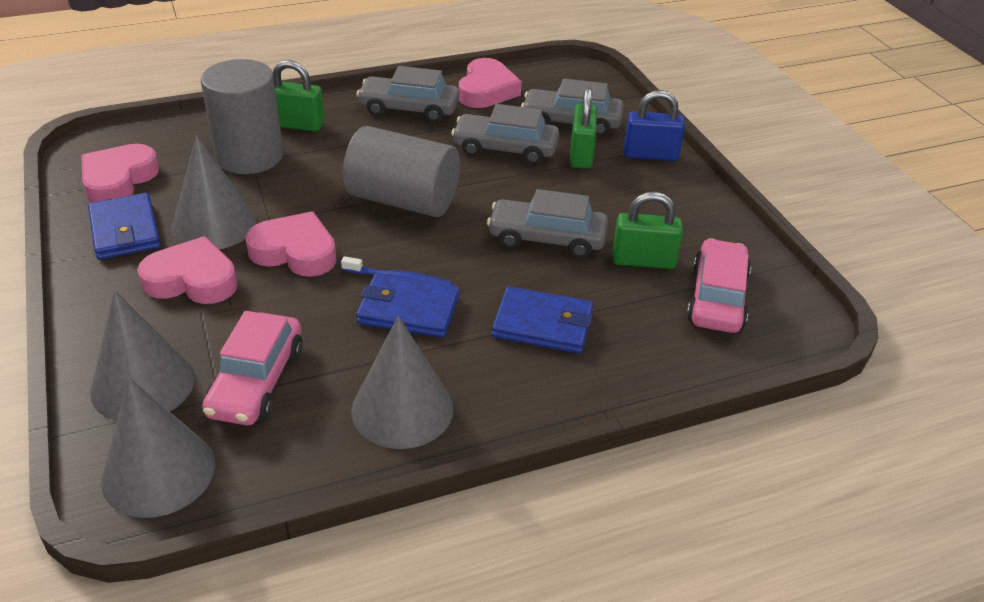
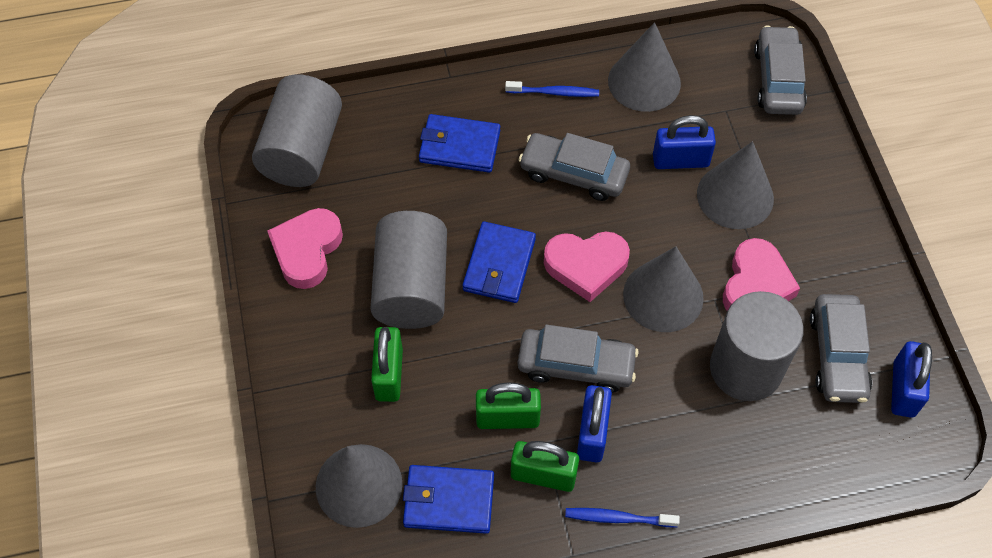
blue padlock: 1 -> 3
blue toothbrush: 1 -> 2
grey cylinder: 2 -> 3
pink car: 2 -> 0
pink heart: 4 -> 3

